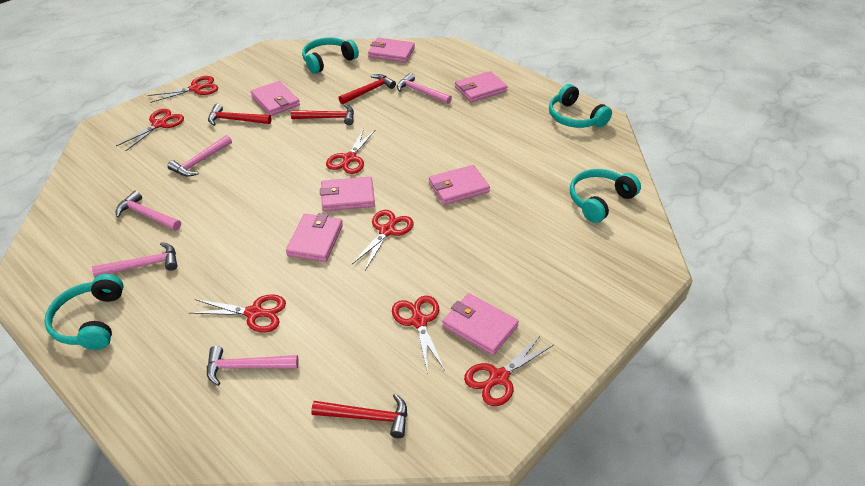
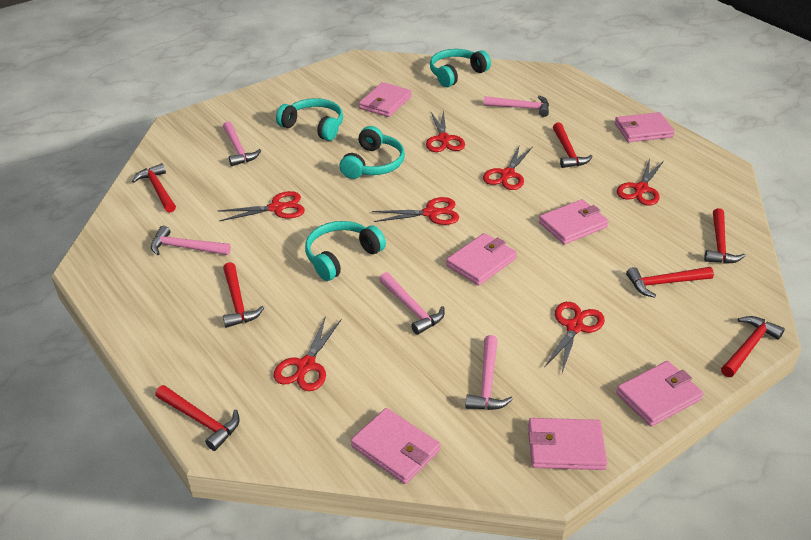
red hammer: 4 -> 7

